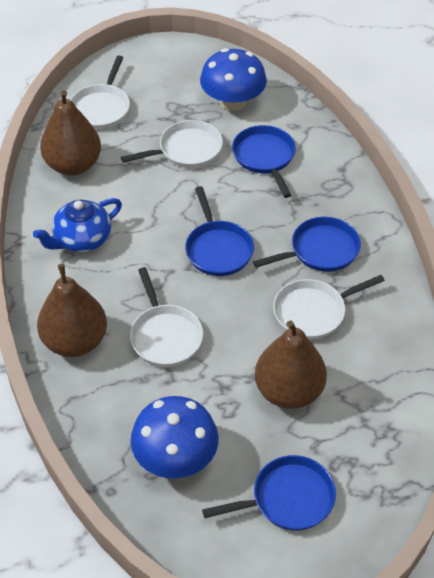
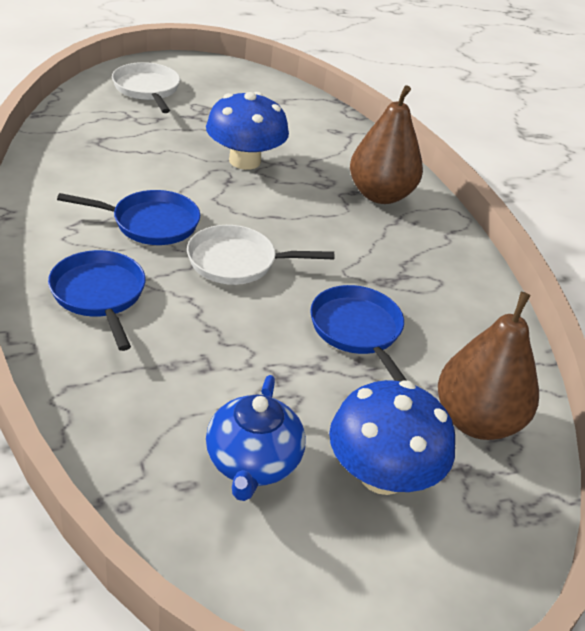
blue pan: 4 -> 3
brown pear: 3 -> 2
white pan: 4 -> 2

